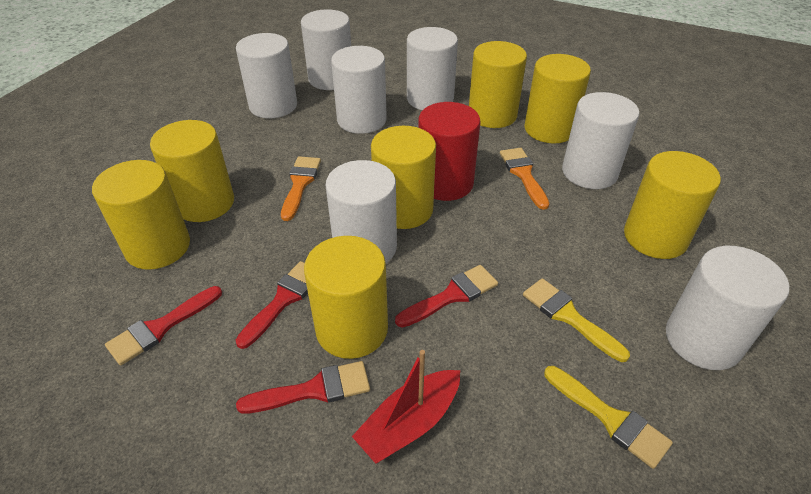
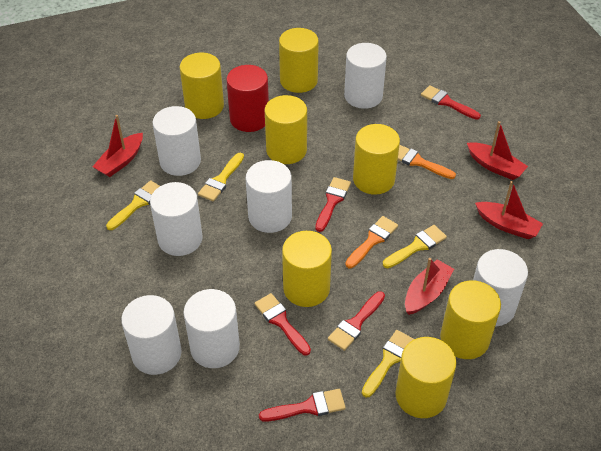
red boat: 1 -> 4
red brush: 4 -> 5
yellow brush: 2 -> 4

